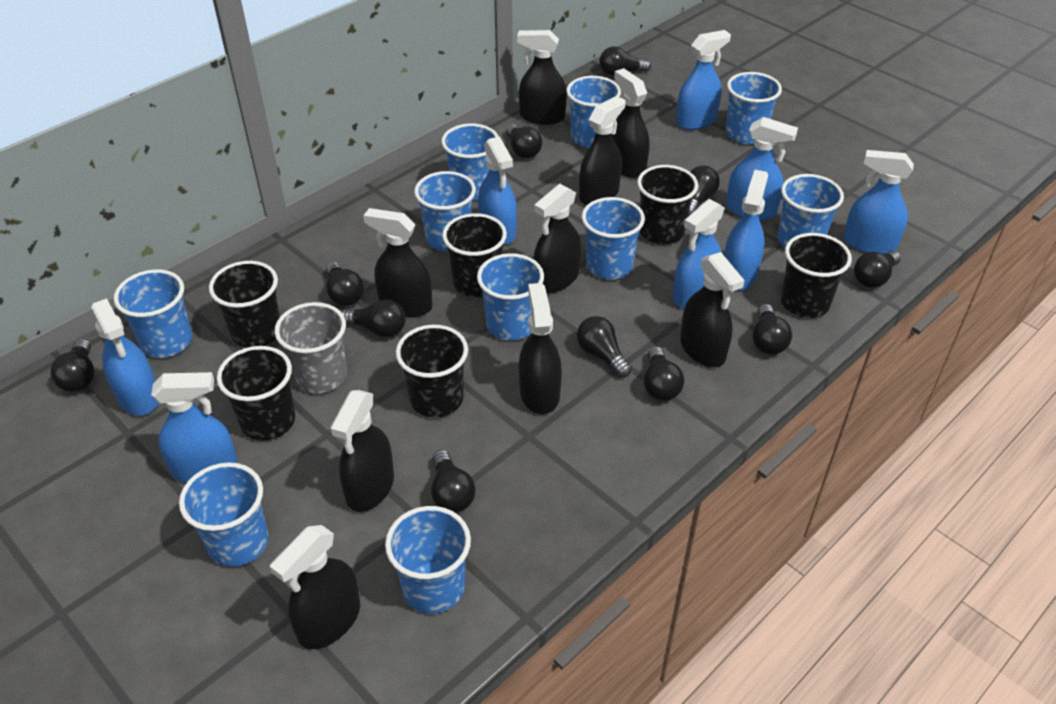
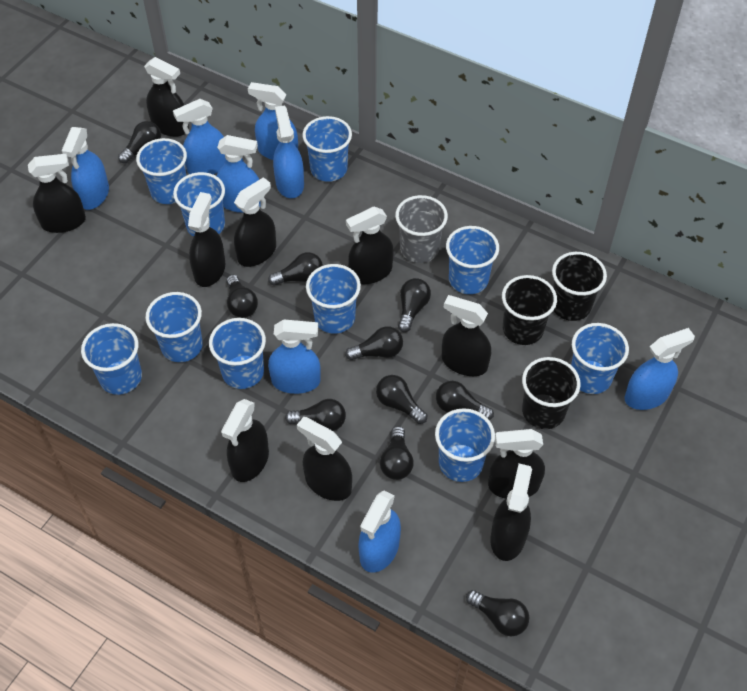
black cup: 6 -> 3
black light bulb: 11 -> 10
black spray bottle: 9 -> 10

